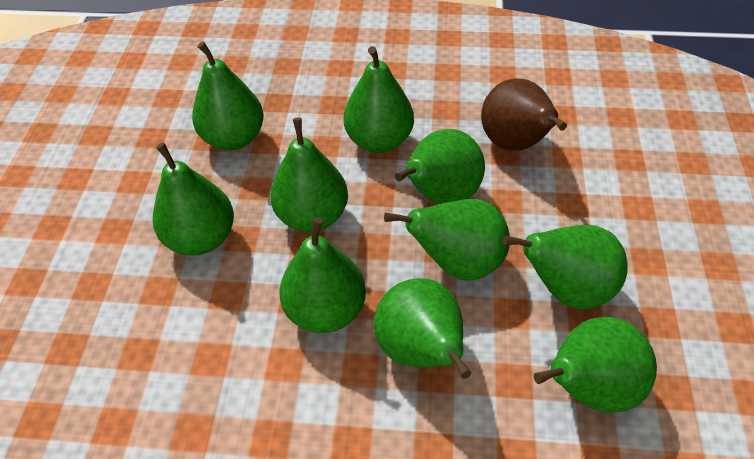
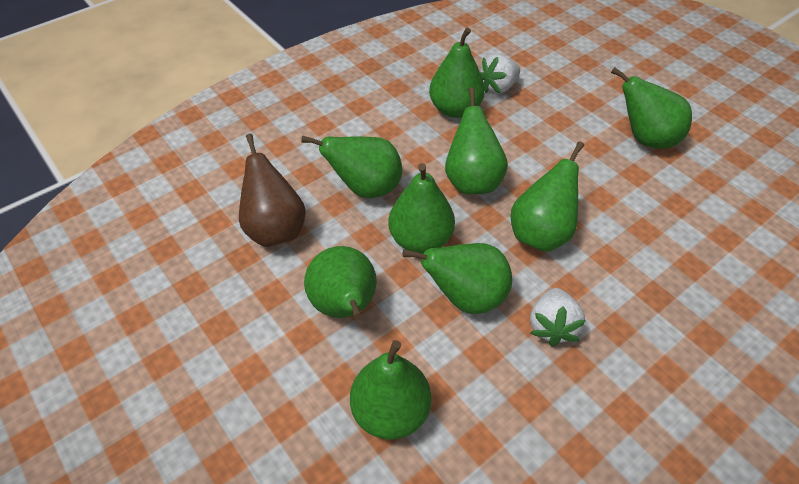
green pear: 10 -> 9
white strawberry: 0 -> 2

